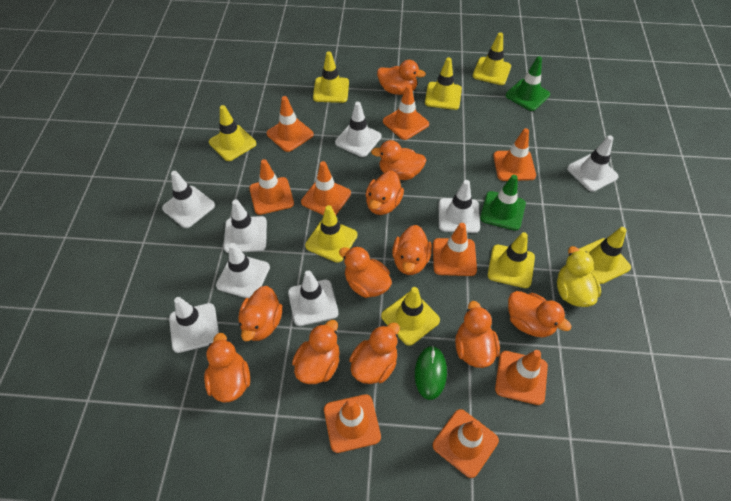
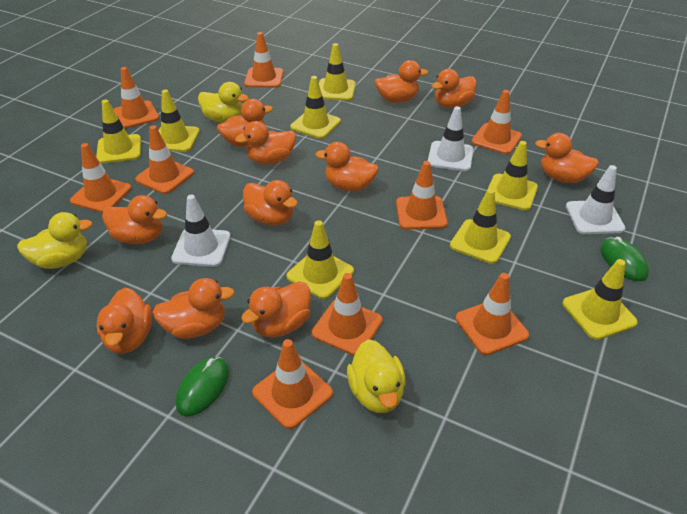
green mouse: 1 -> 2
green traffic cone: 2 -> 0
white traffic cone: 8 -> 3
yellow duck: 1 -> 3

